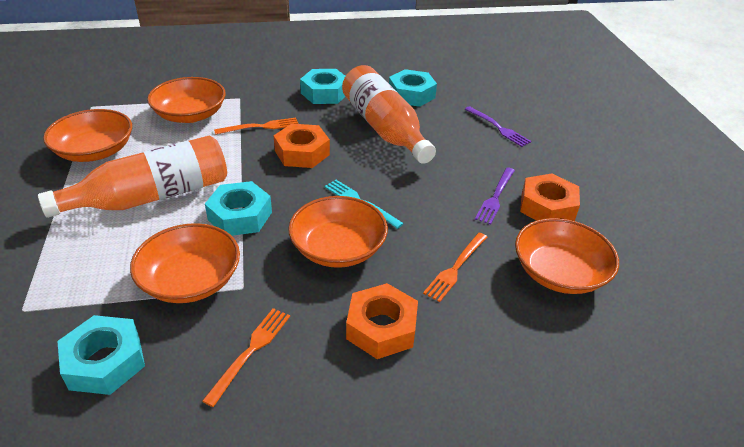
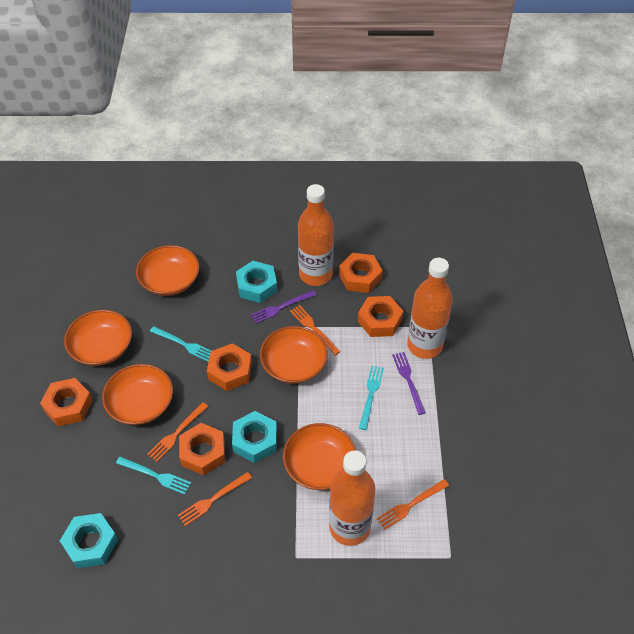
orange bottle: 2 -> 3
orange fork: 3 -> 4
orange nut: 3 -> 5
turquoise fork: 1 -> 3
turquoise nut: 4 -> 3

